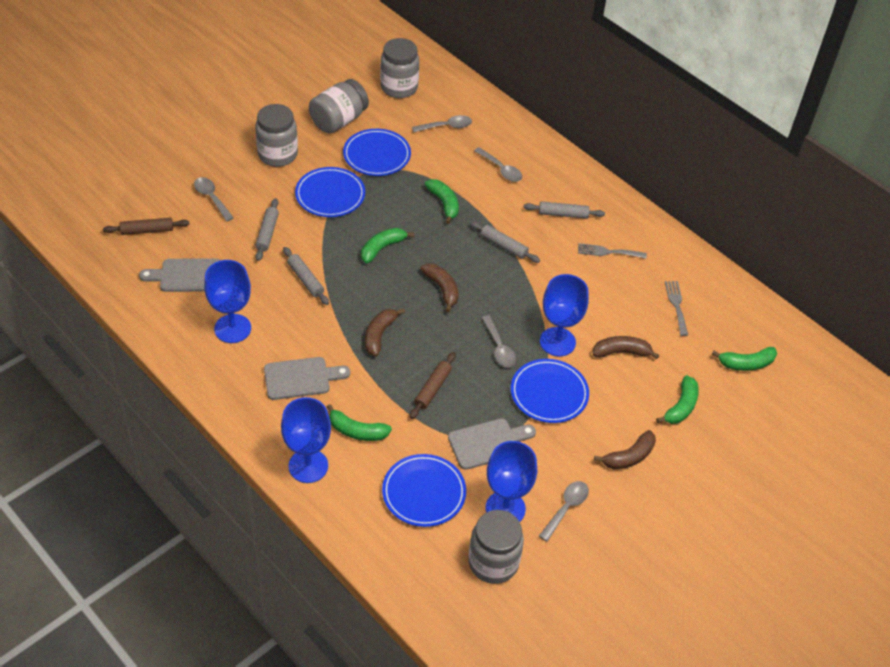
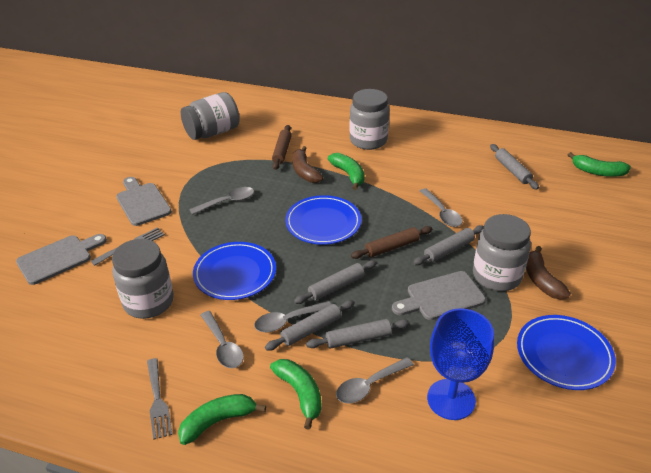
blue goblet: 4 -> 1
blue plate: 4 -> 3
brown banana: 4 -> 2
green banana: 5 -> 4
grey rolling pin: 4 -> 5

